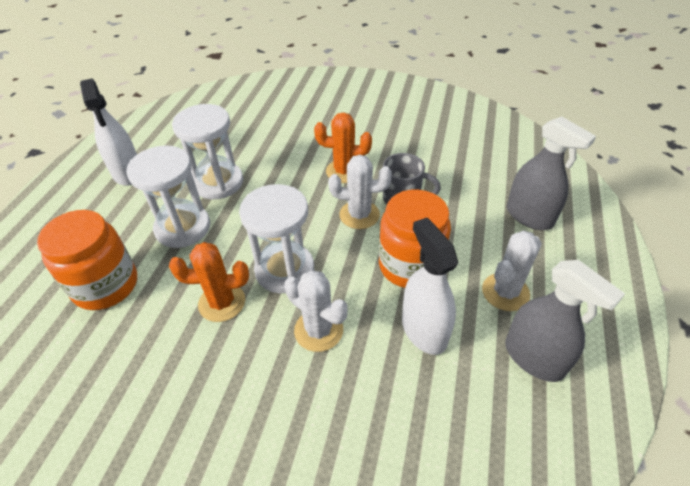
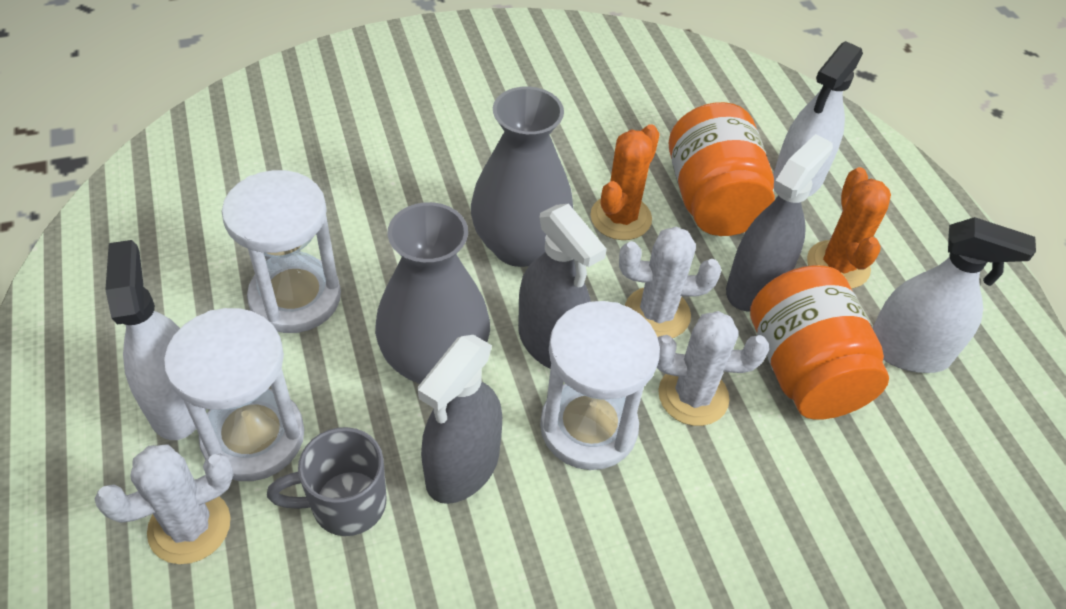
grey spray bottle: 2 -> 3
grey vase: 0 -> 2
white spray bottle: 2 -> 3

